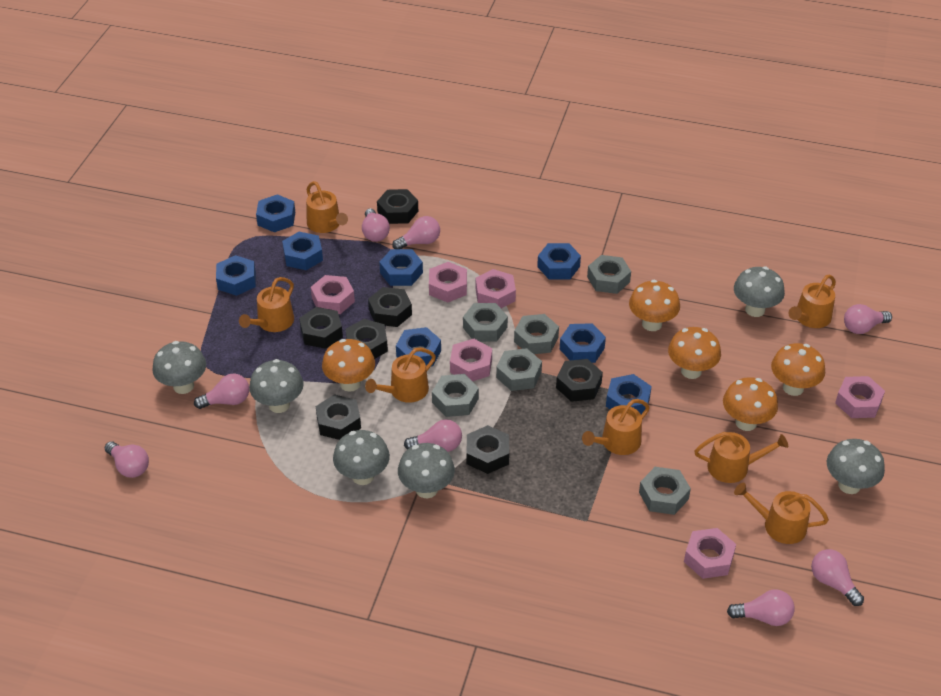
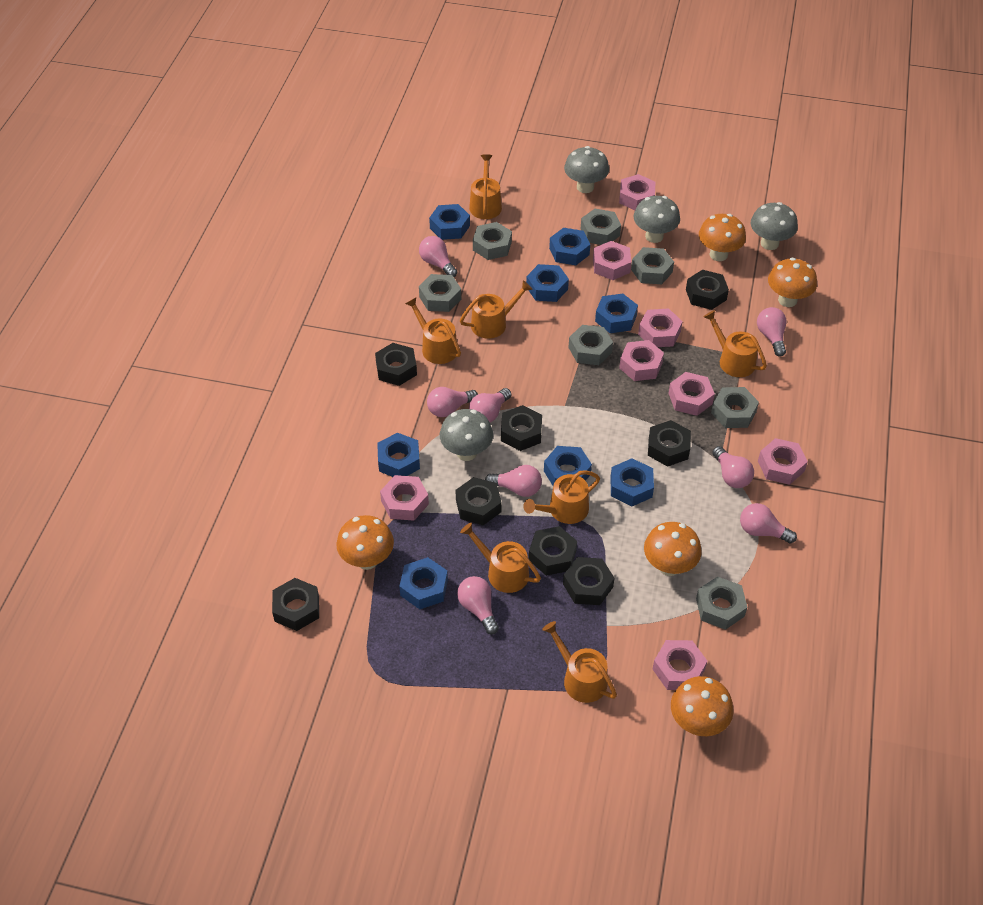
black nut: 7 -> 8
grey mushroom: 6 -> 4
grey nut: 6 -> 7
pink nut: 6 -> 8

